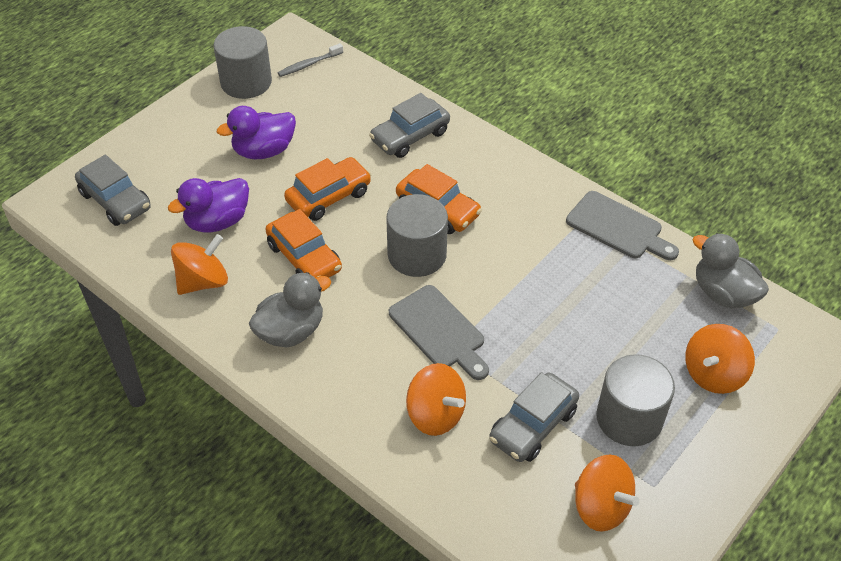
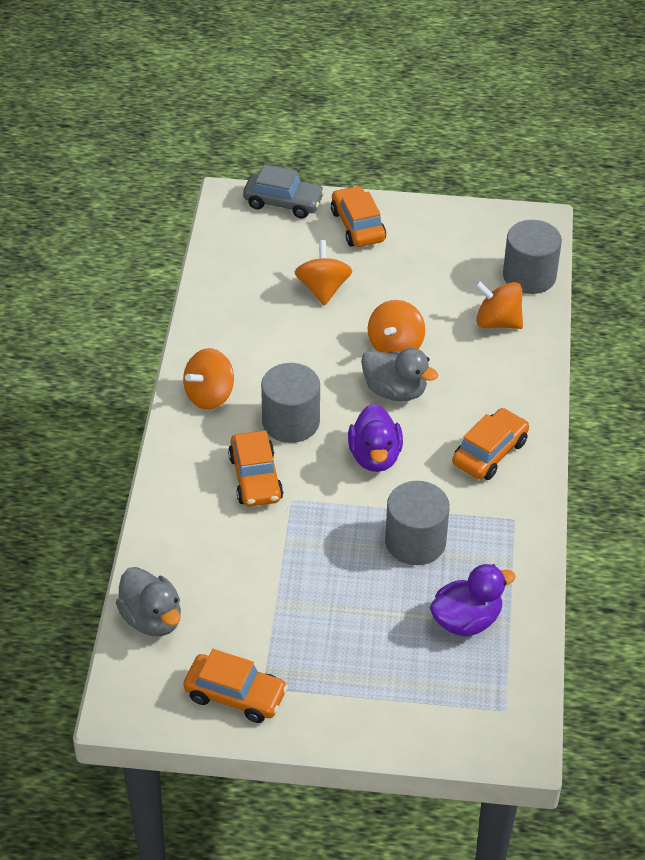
grey car: 3 -> 1
grey cutting board: 2 -> 0
grey toothbrush: 1 -> 0
orange car: 3 -> 4

